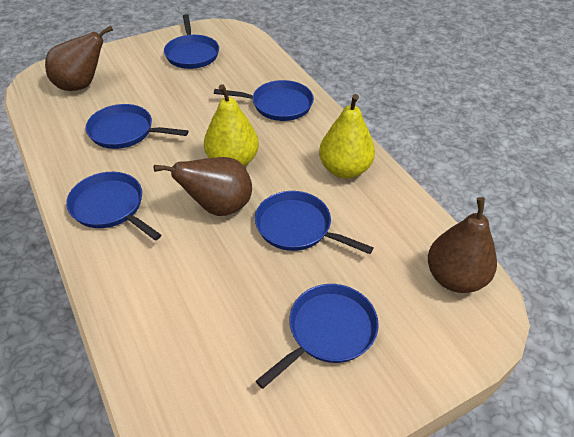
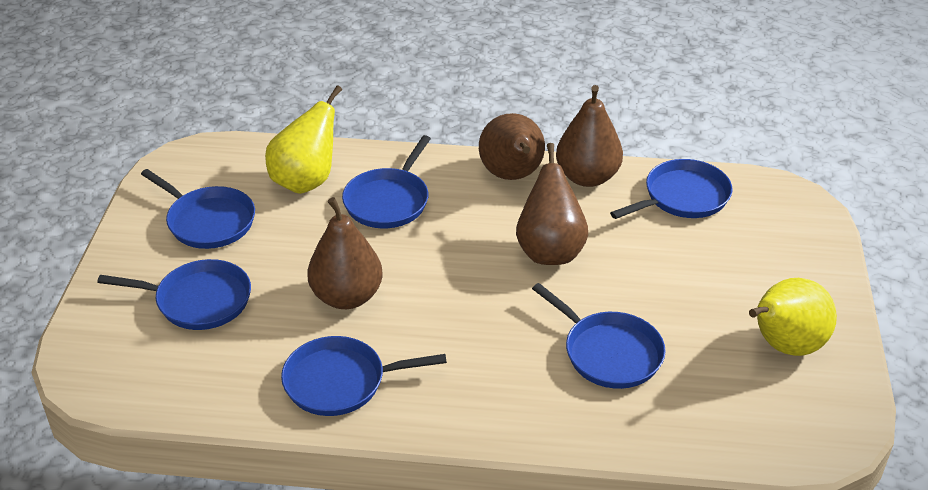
brown pear: 3 -> 4

